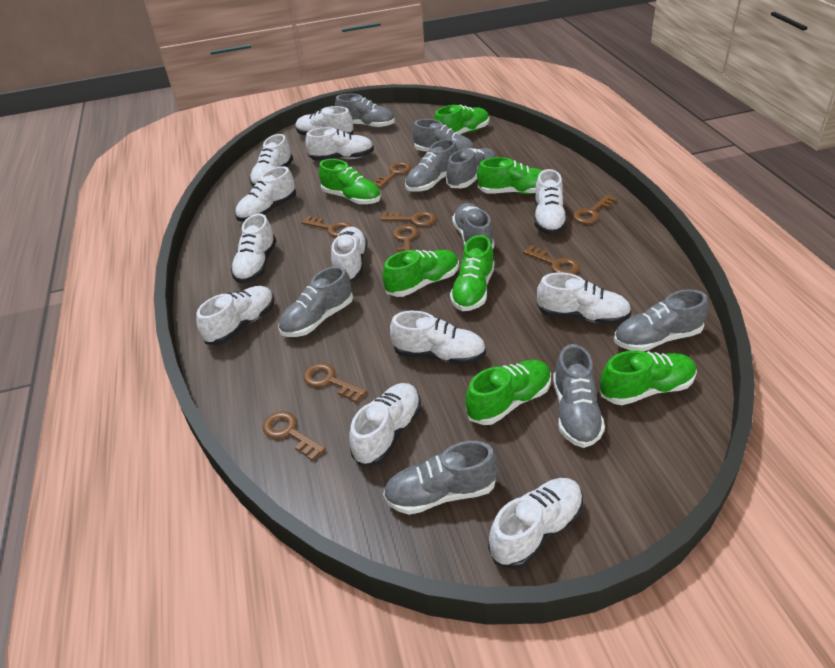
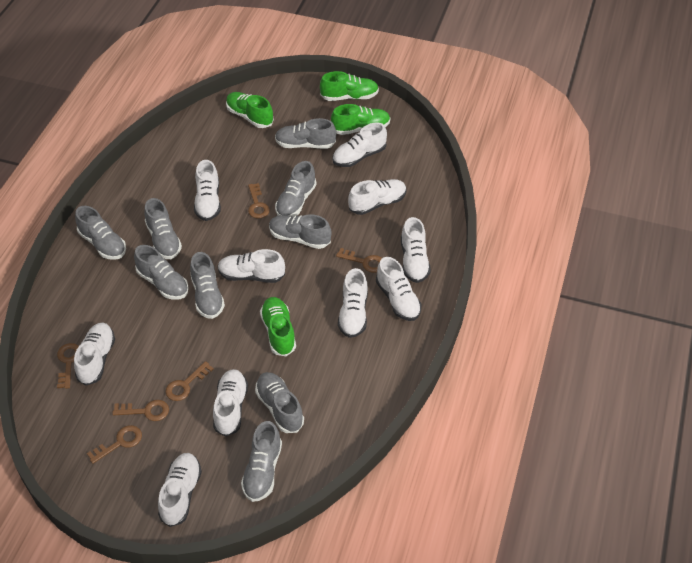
brown key: 8 -> 6
green shoe: 7 -> 4
white shoe: 12 -> 10

